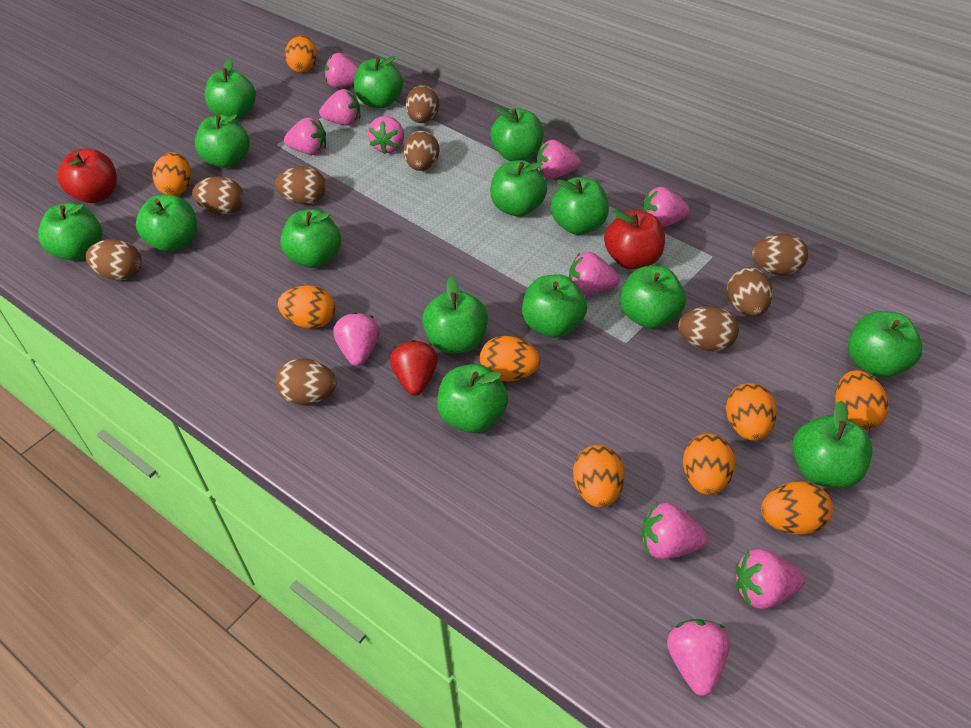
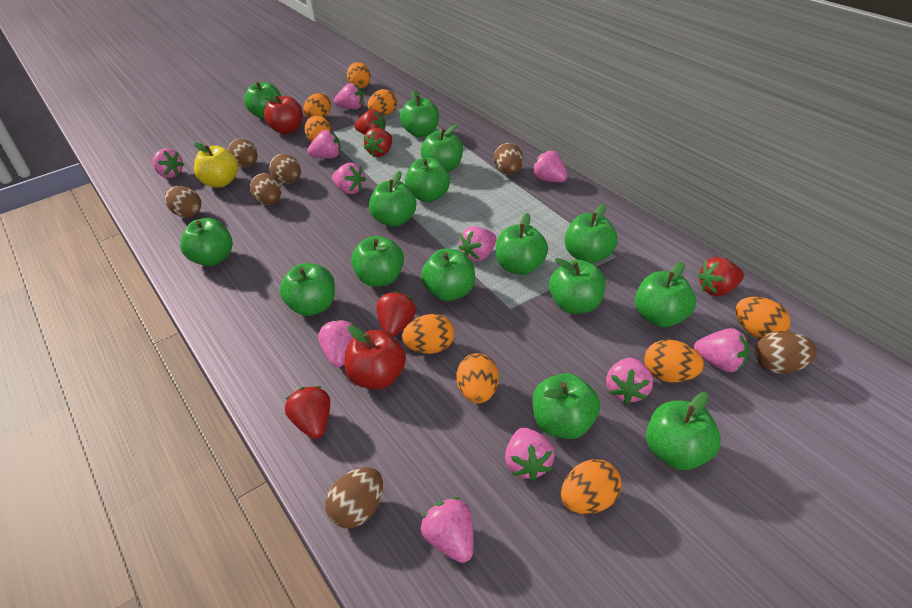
brown egg: 9 -> 7
red strawberry: 1 -> 5
yellow apple: 0 -> 1

